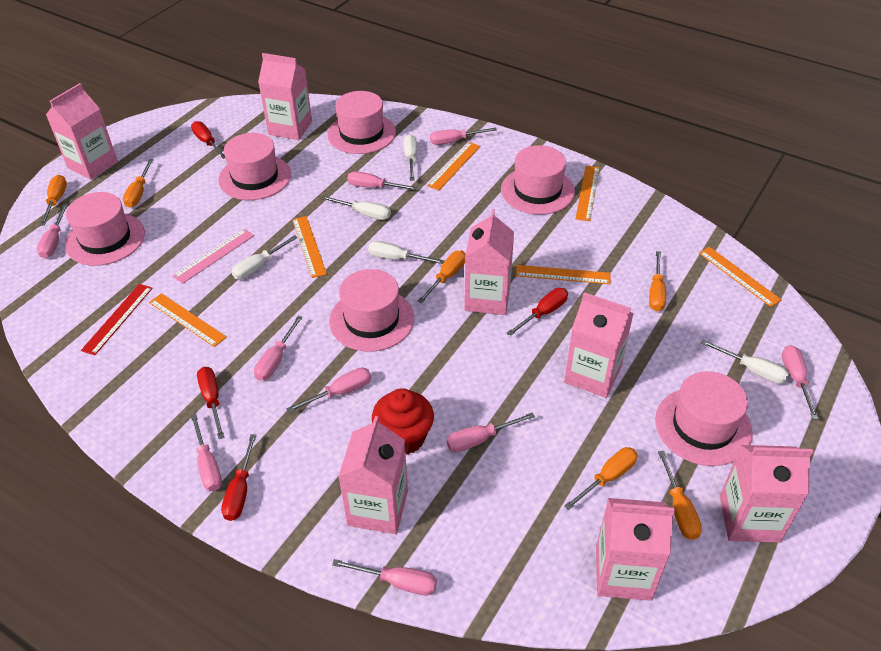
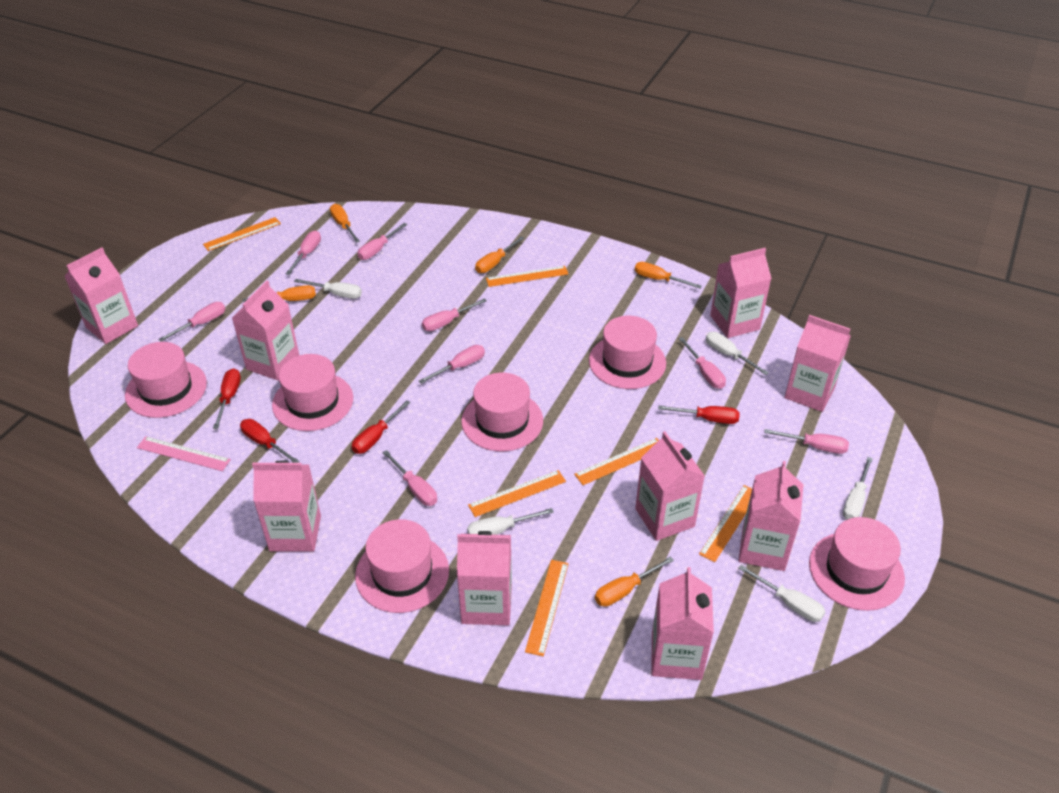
orange screwdriver: 6 -> 5
pink carton: 7 -> 9
pink screwdriver: 9 -> 8
red cupcake: 1 -> 0
red ruler: 1 -> 0

